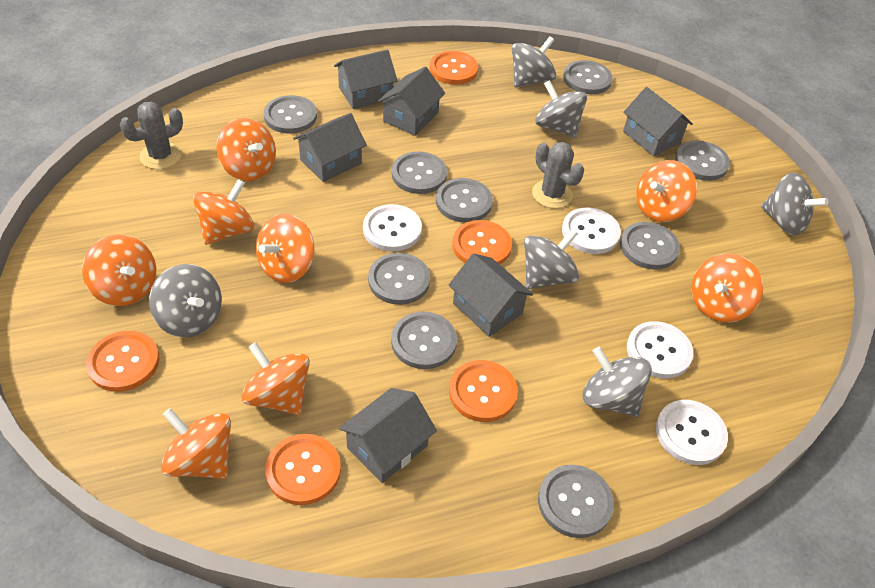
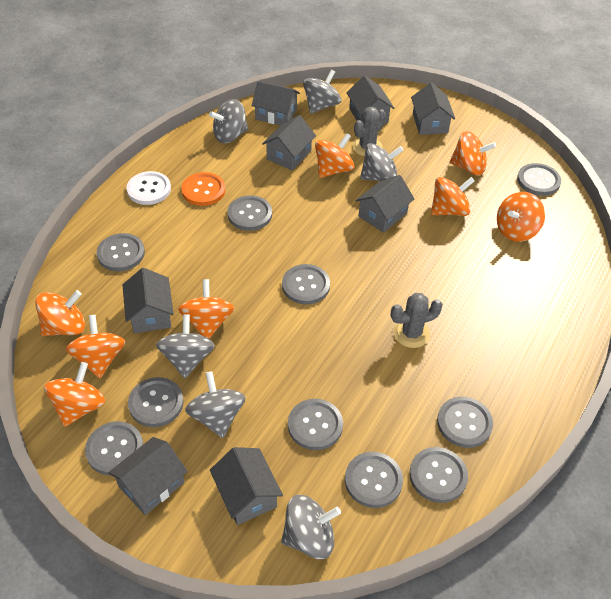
grey button: 9 -> 10
grey house: 6 -> 8
orange button: 5 -> 1
white button: 4 -> 1

